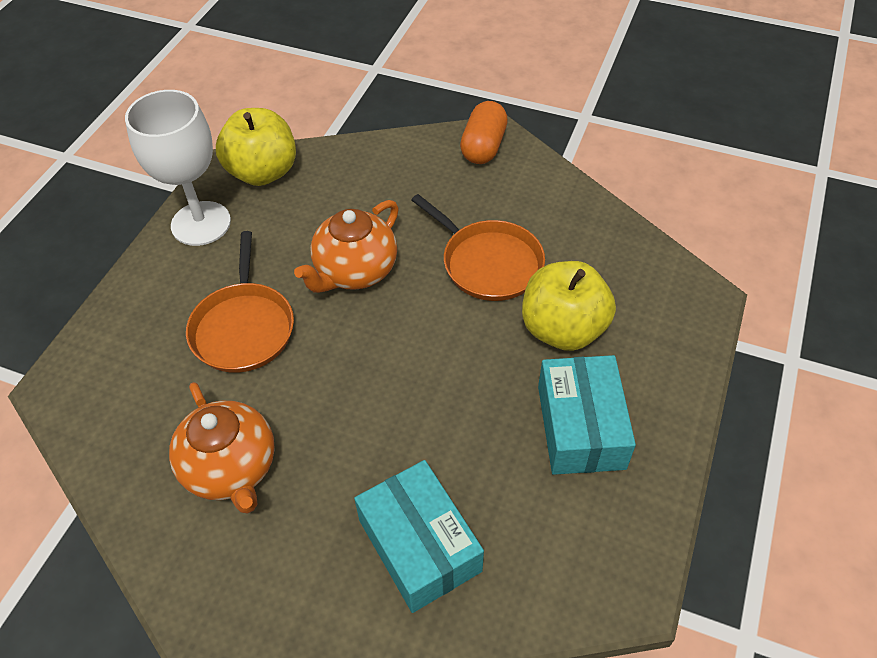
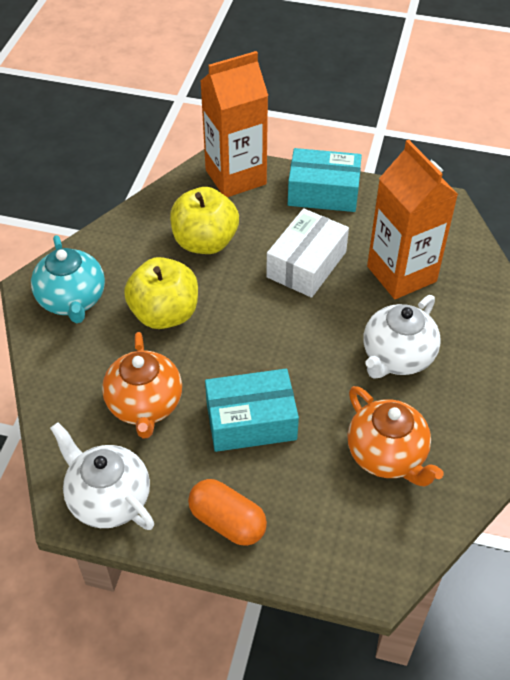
orange carton: 0 -> 2
orange pan: 2 -> 0
turquoise teapot: 0 -> 1
white box: 0 -> 1
white goblet: 1 -> 0
white teapot: 0 -> 2

